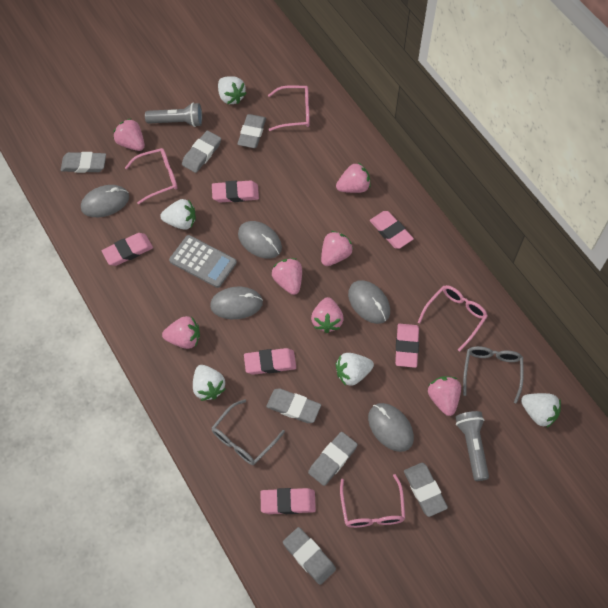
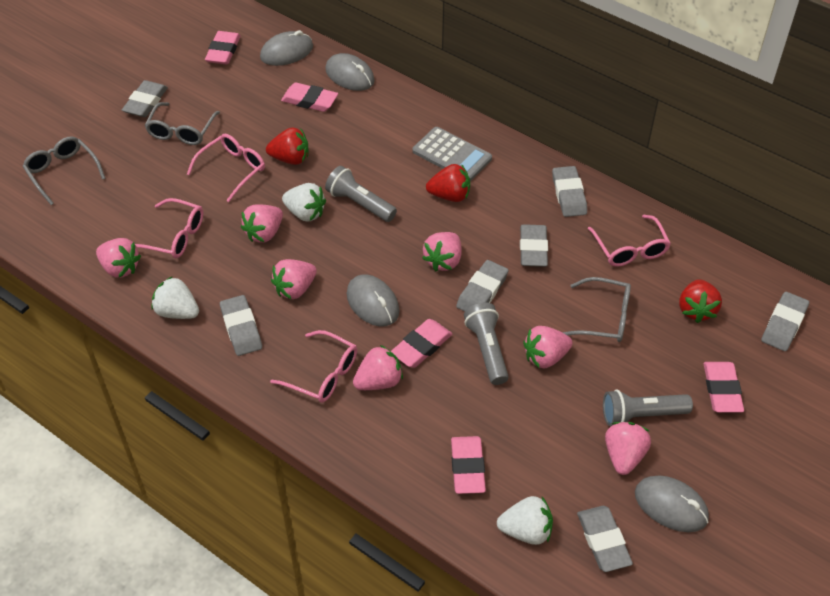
grey flashlight: 2 -> 3
grey glasses: 2 -> 3
grey mouse: 5 -> 4
pink eraser: 6 -> 5
red strawberry: 0 -> 3
white strawberry: 5 -> 3

